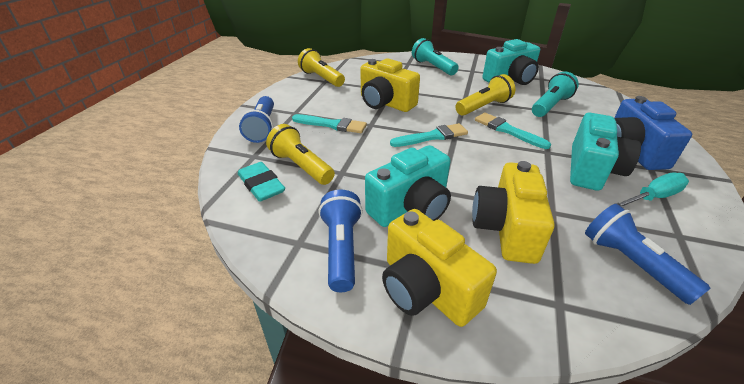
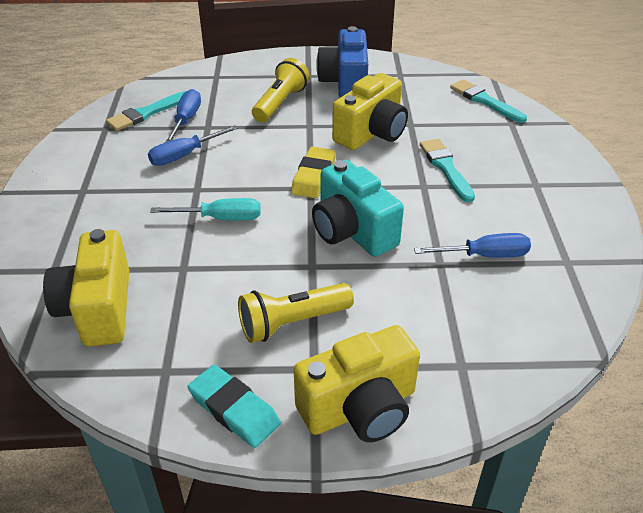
blue flashlight: 3 -> 0
blue screwdriver: 0 -> 3
turquoise camera: 3 -> 1
turquoise flashlight: 2 -> 0
yellow eraser: 0 -> 1
yellow flashlight: 3 -> 2

